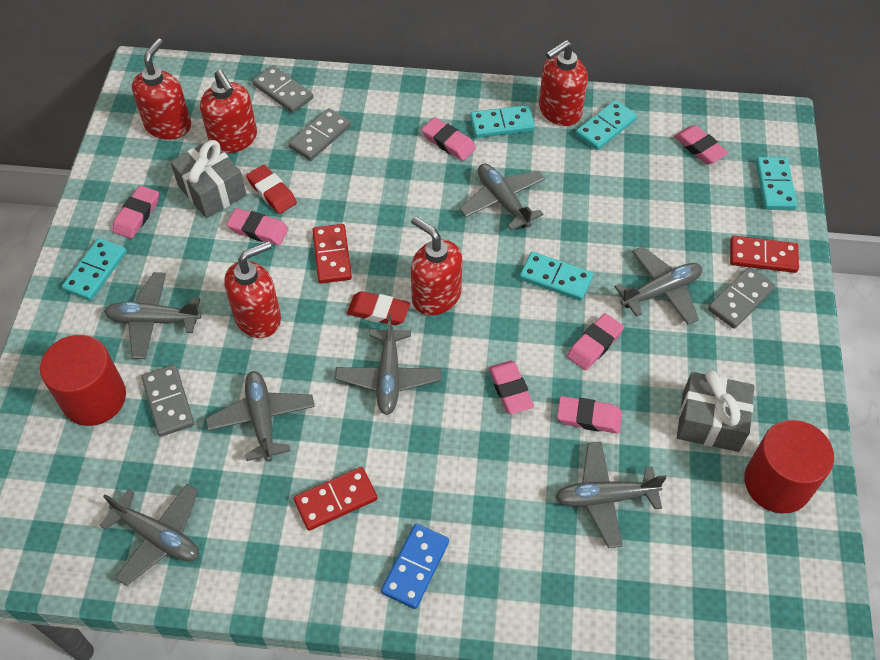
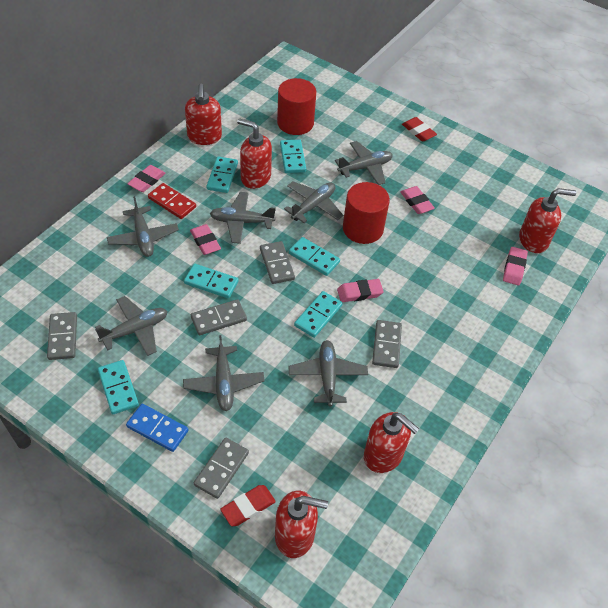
grey domino: 4 -> 5
grey gift: 2 -> 0
pink eraser: 7 -> 5
red domino: 3 -> 1
turquoise domino: 5 -> 6

